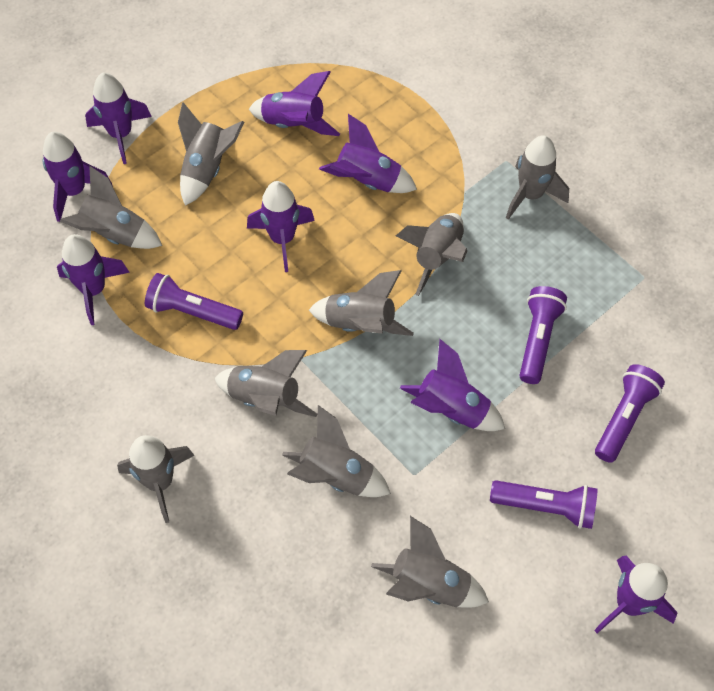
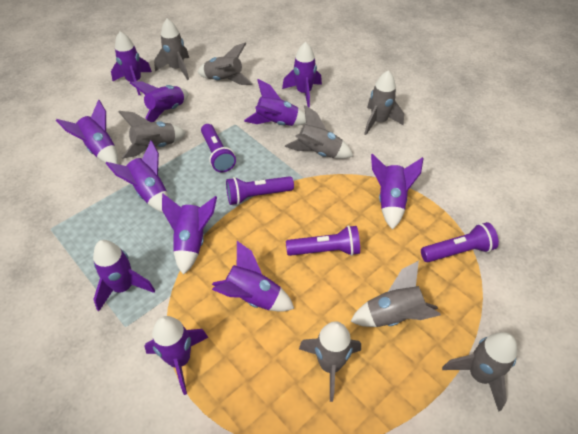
grey rocket: 9 -> 8
purple rocket: 8 -> 11

